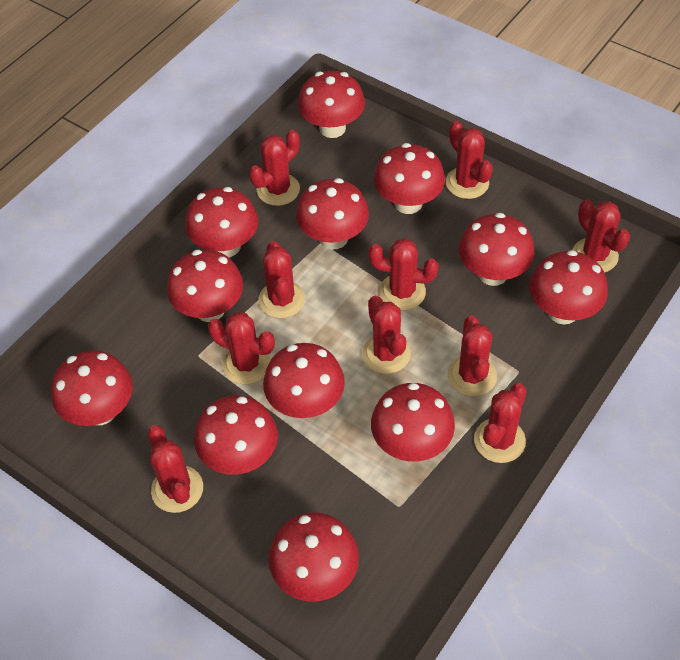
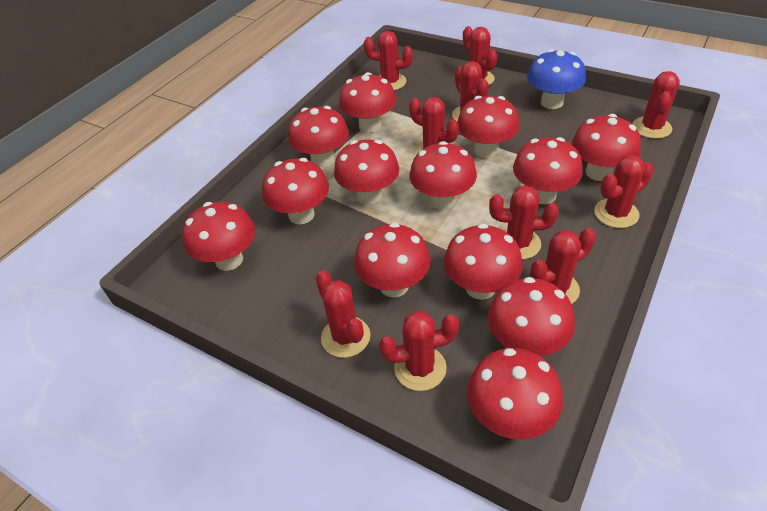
blue mushroom: 0 -> 1
red mushroom: 12 -> 13

